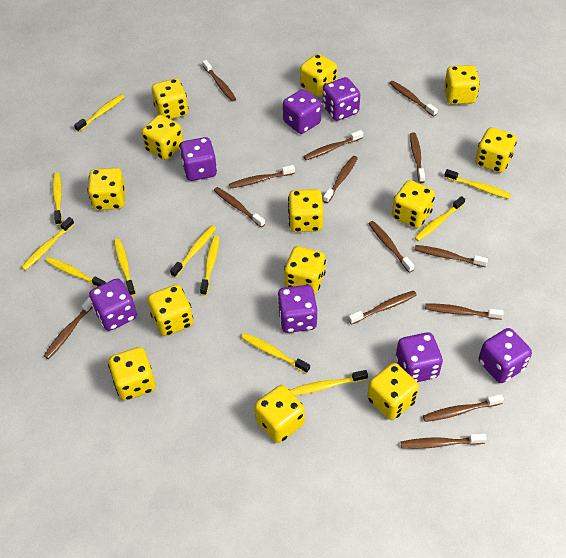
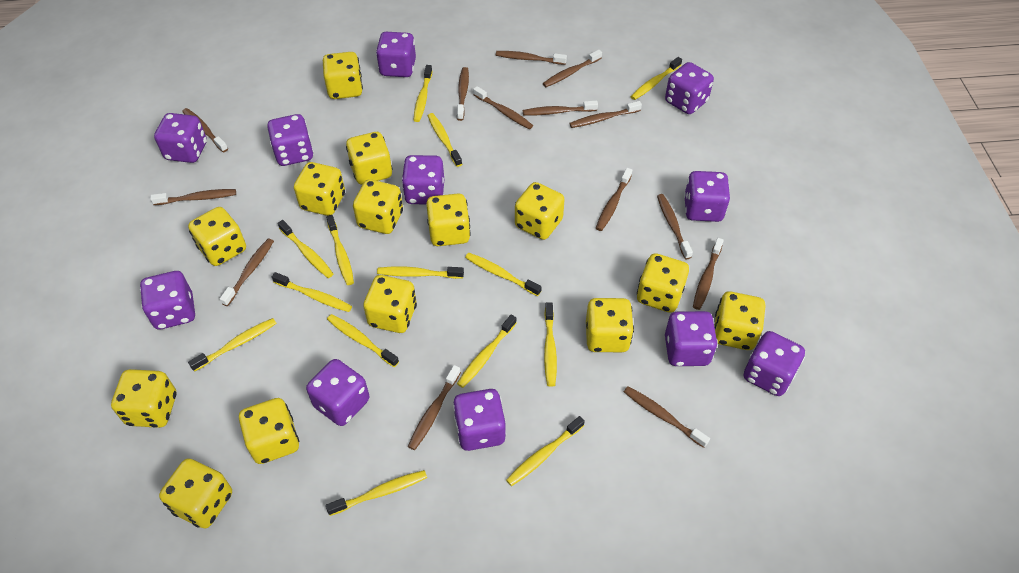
purple dice: 7 -> 11
yellow dice: 13 -> 14
yellow toothbrush: 11 -> 14

